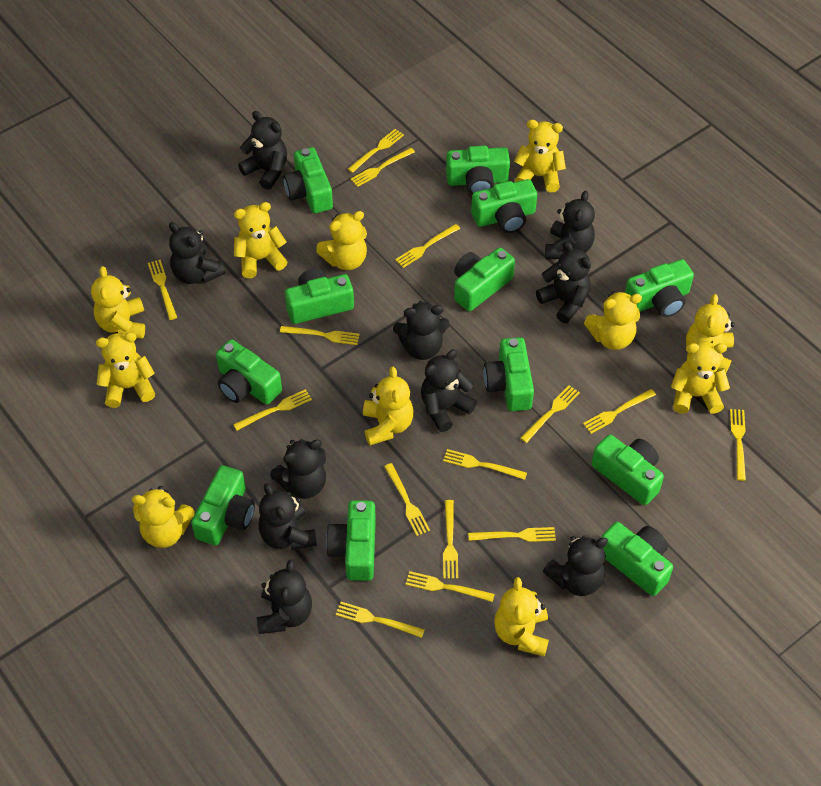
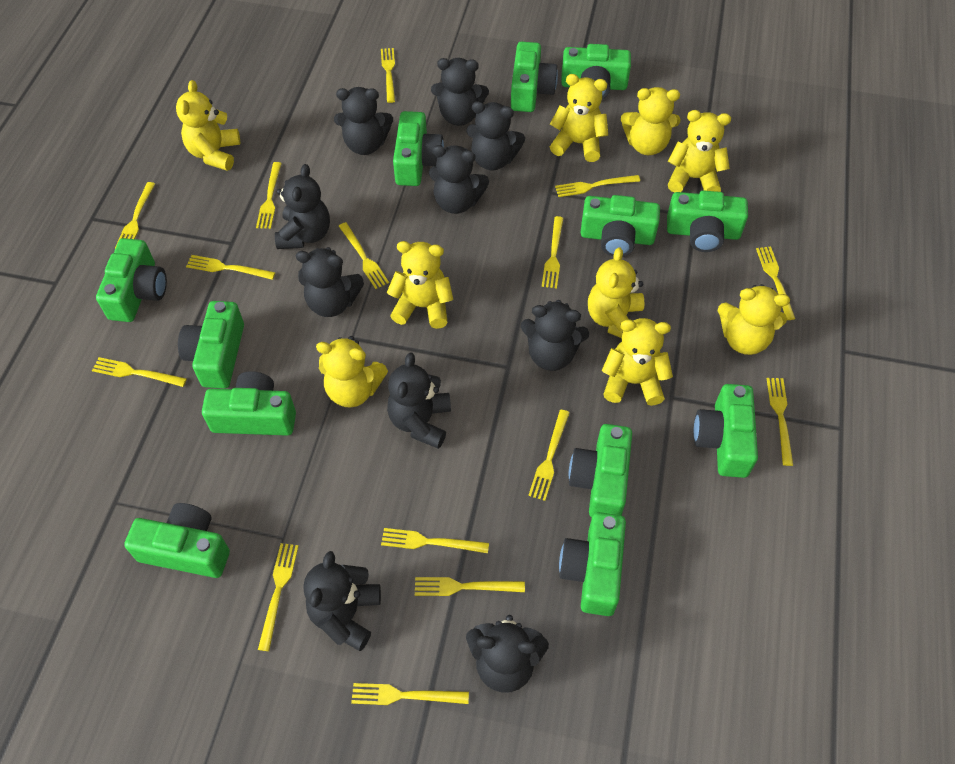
yellow teddy bear: 11 -> 9

